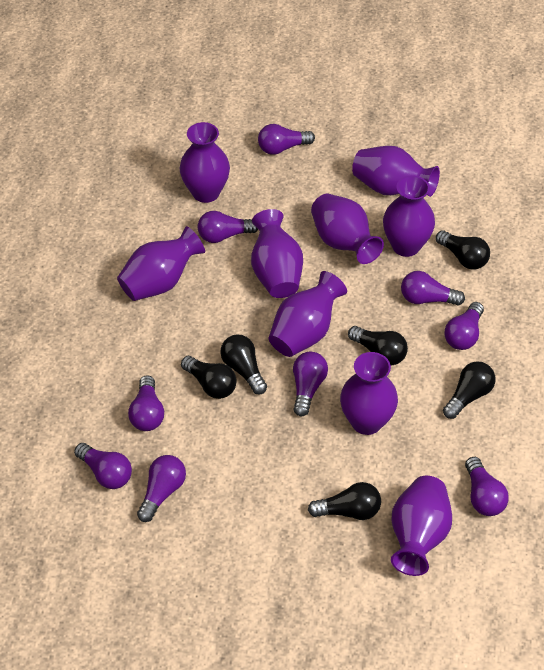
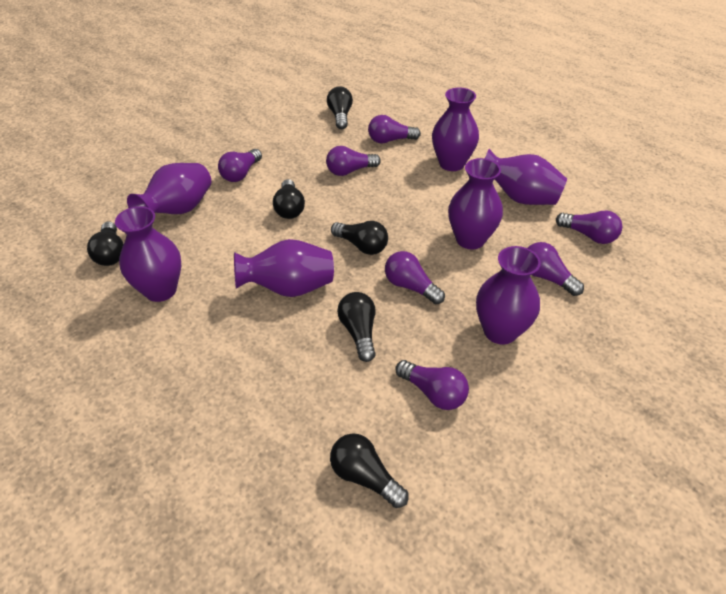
purple light bulb: 9 -> 7
purple vase: 9 -> 7

